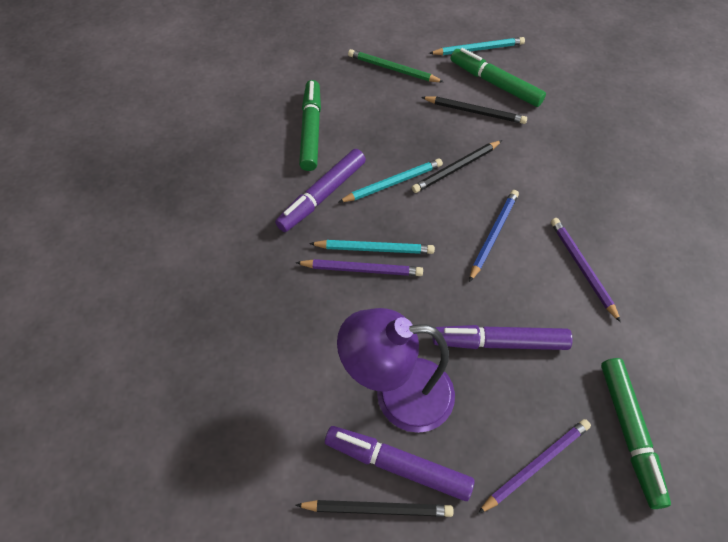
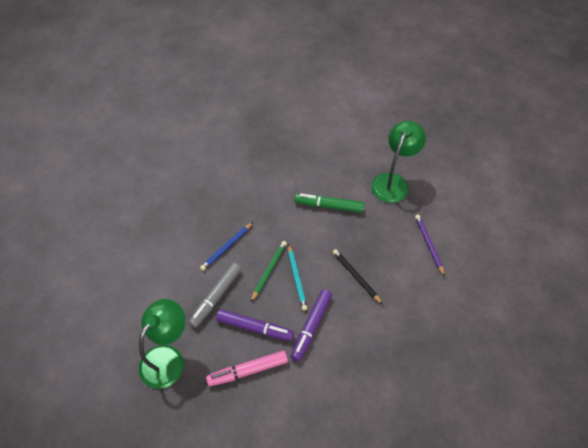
black pencil: 3 -> 1
green lamp: 0 -> 2
green marker: 3 -> 1
grey marker: 0 -> 1
pink marker: 0 -> 1
purple lamp: 1 -> 0
purple marker: 3 -> 2
purple pencil: 3 -> 1
turquoise pencil: 3 -> 1

